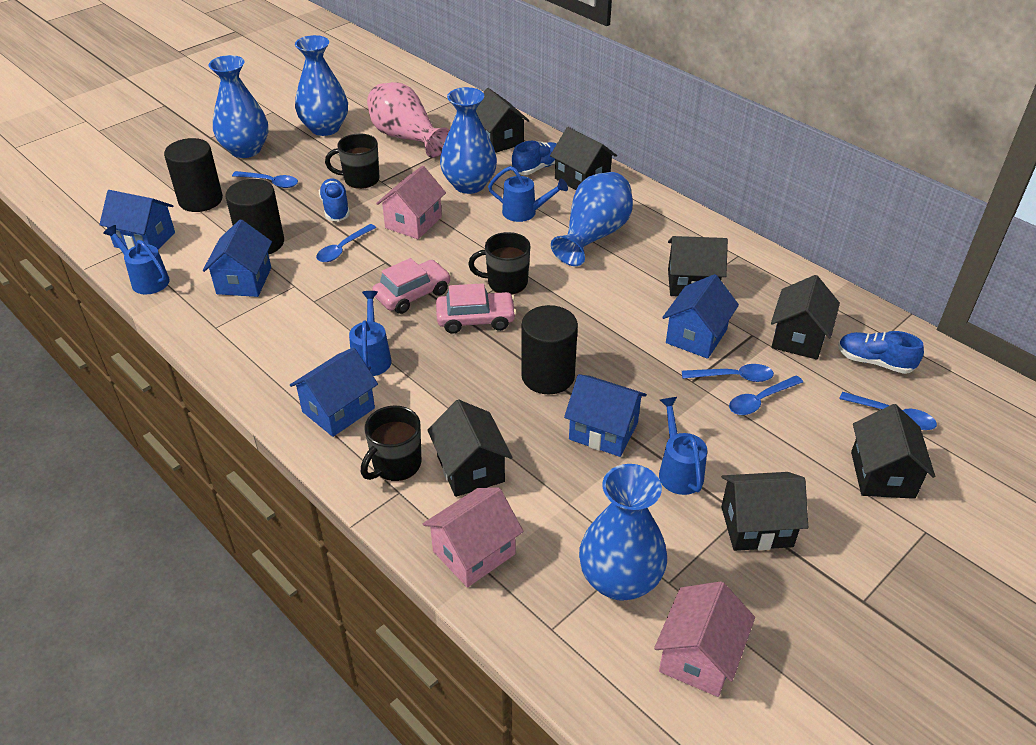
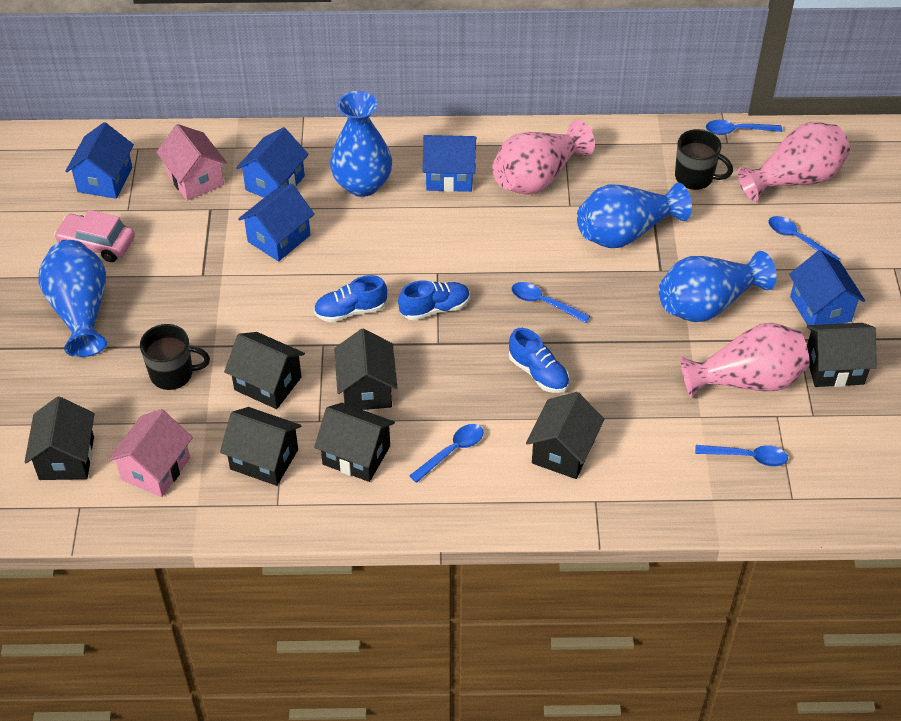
black cylinder: 3 -> 0
black mug: 3 -> 2
blue vase: 5 -> 4
blue watering can: 4 -> 0
pink car: 2 -> 1
pink house: 3 -> 2
pink vase: 1 -> 3

